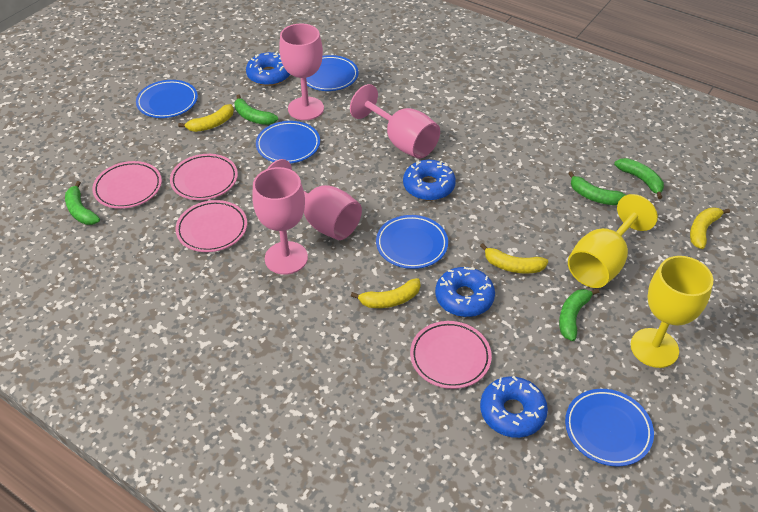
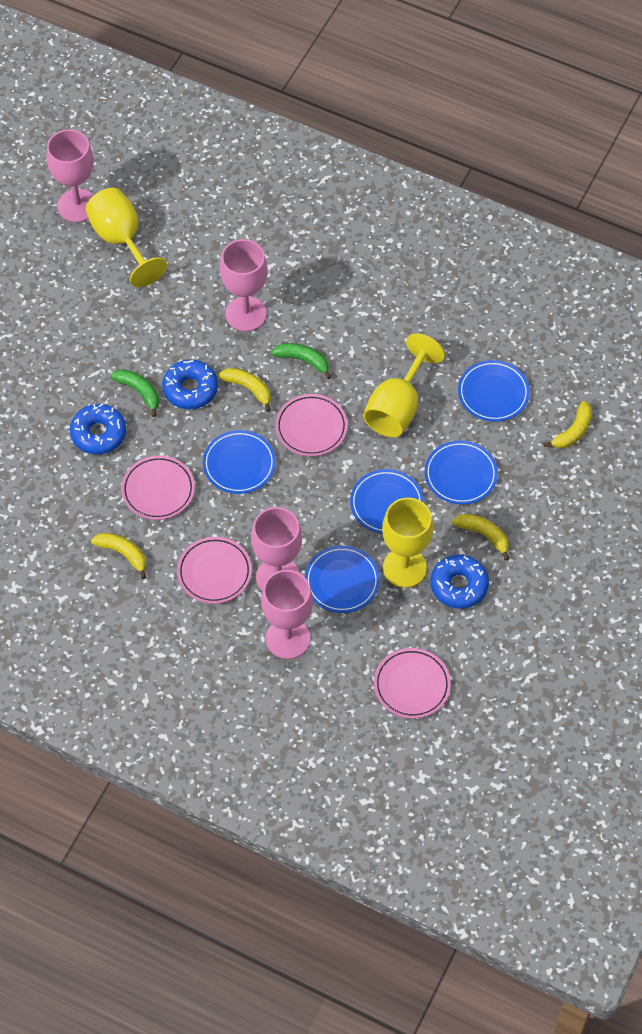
blue donut: 4 -> 3
green banana: 5 -> 2
yellow goblet: 2 -> 3

